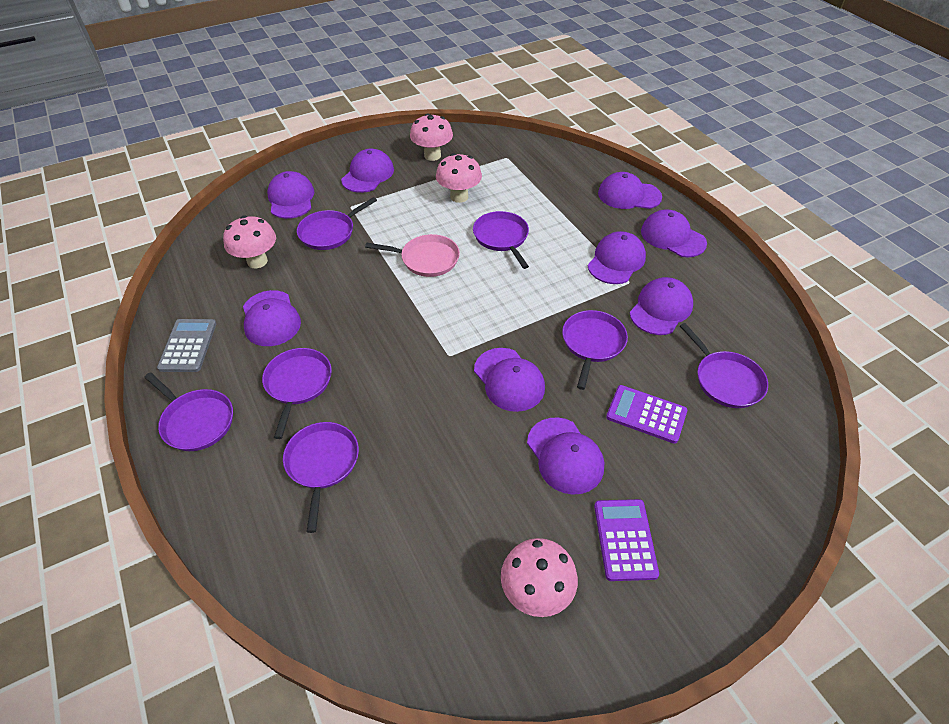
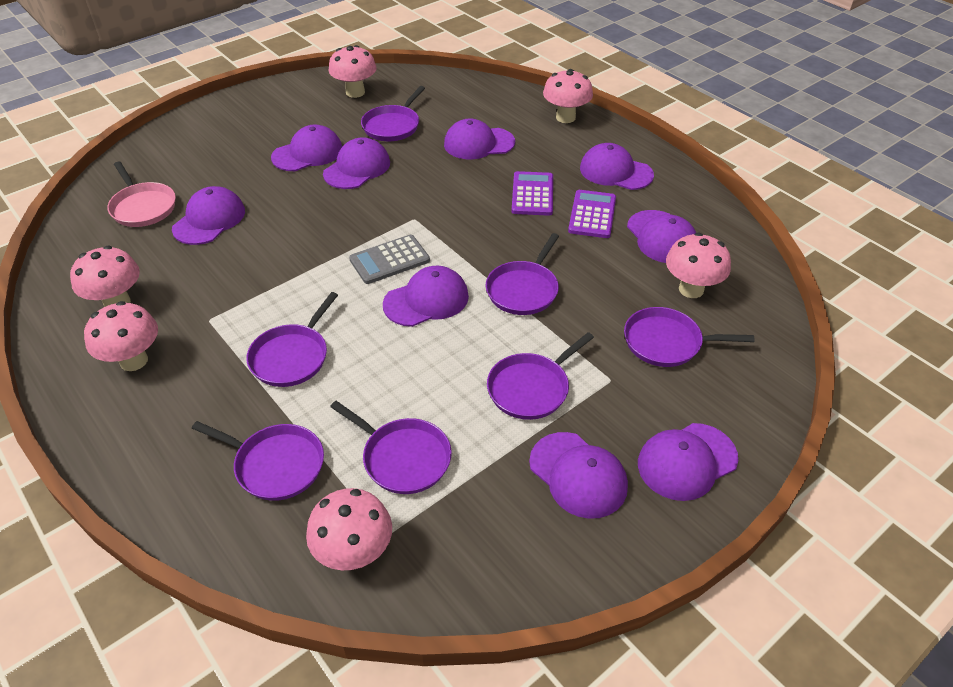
pink mushroom: 4 -> 6

